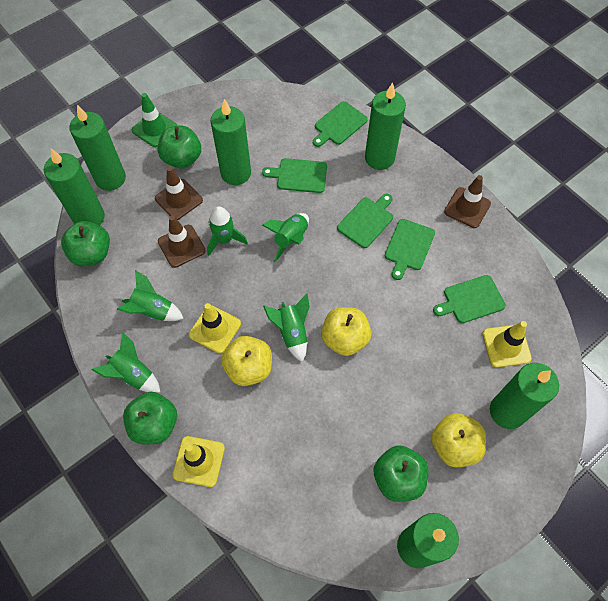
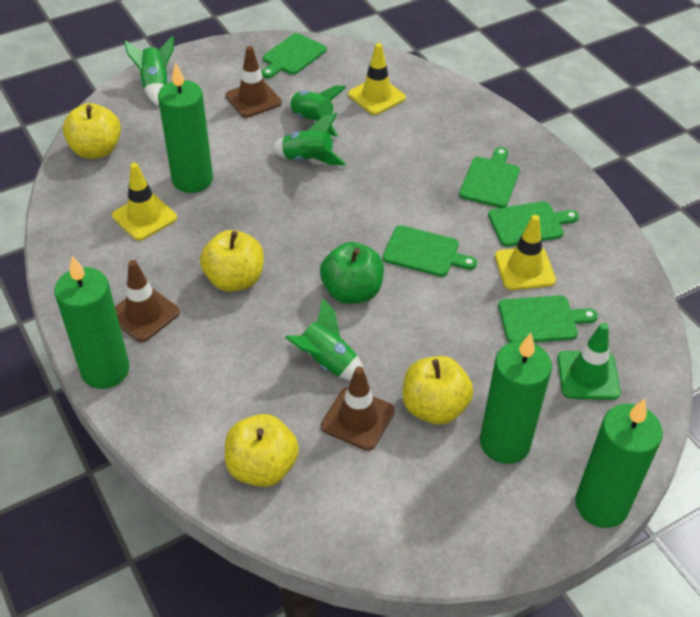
green apple: 4 -> 1
green candle: 6 -> 4
green rocket: 5 -> 4
yellow apple: 3 -> 4

